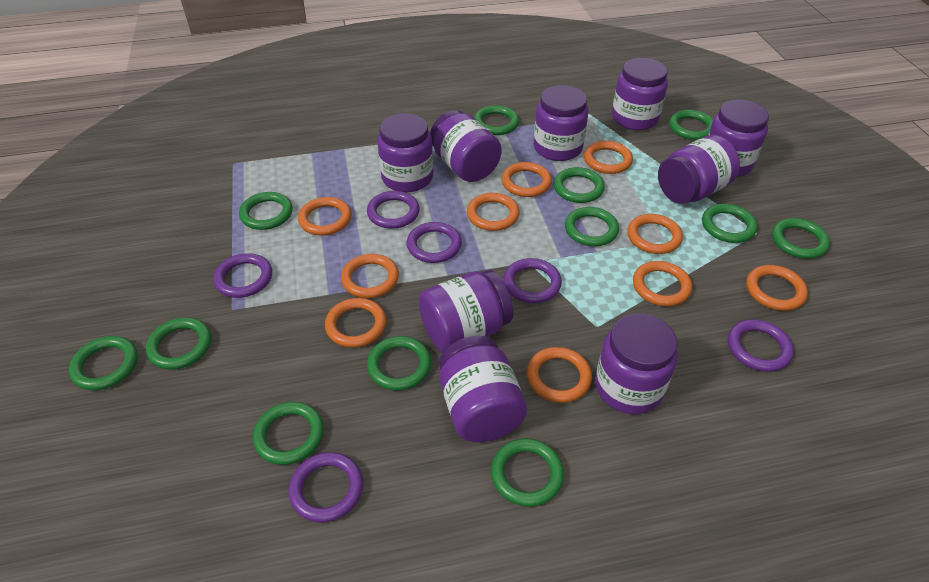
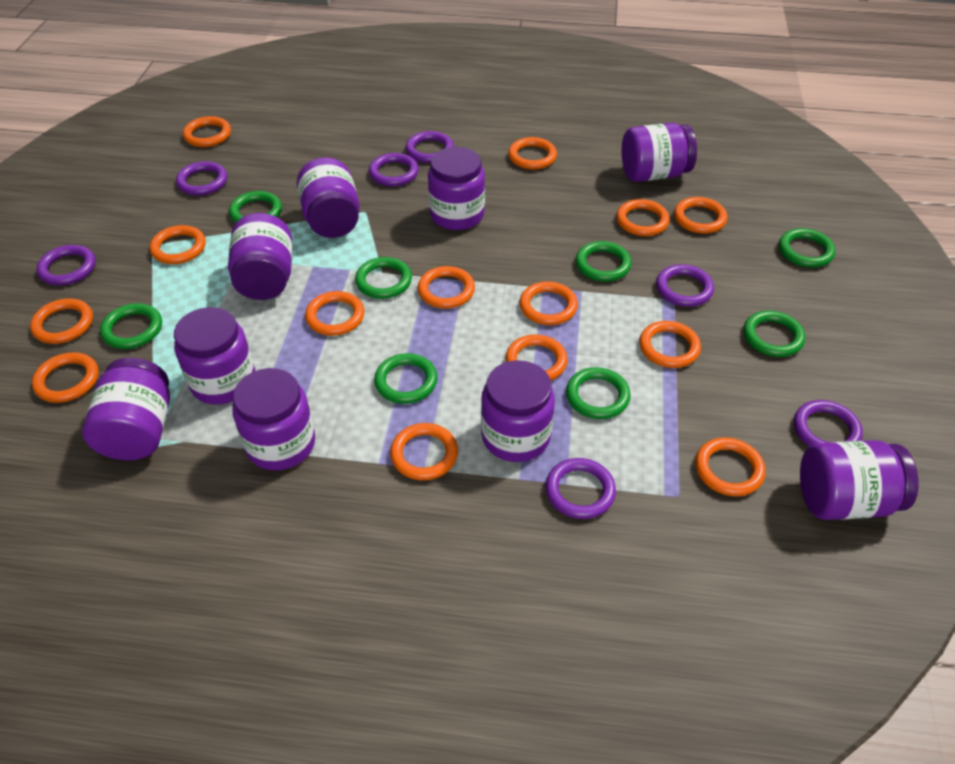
green ring: 12 -> 8
orange ring: 10 -> 14
purple ring: 6 -> 7

